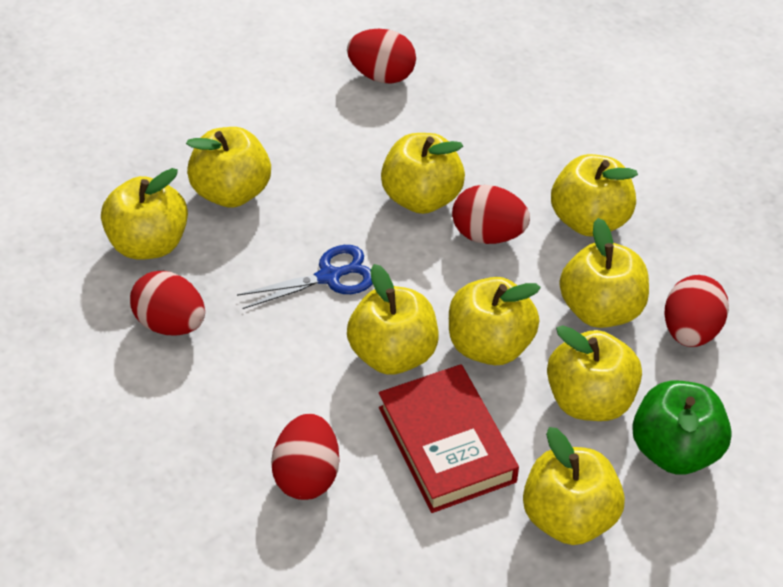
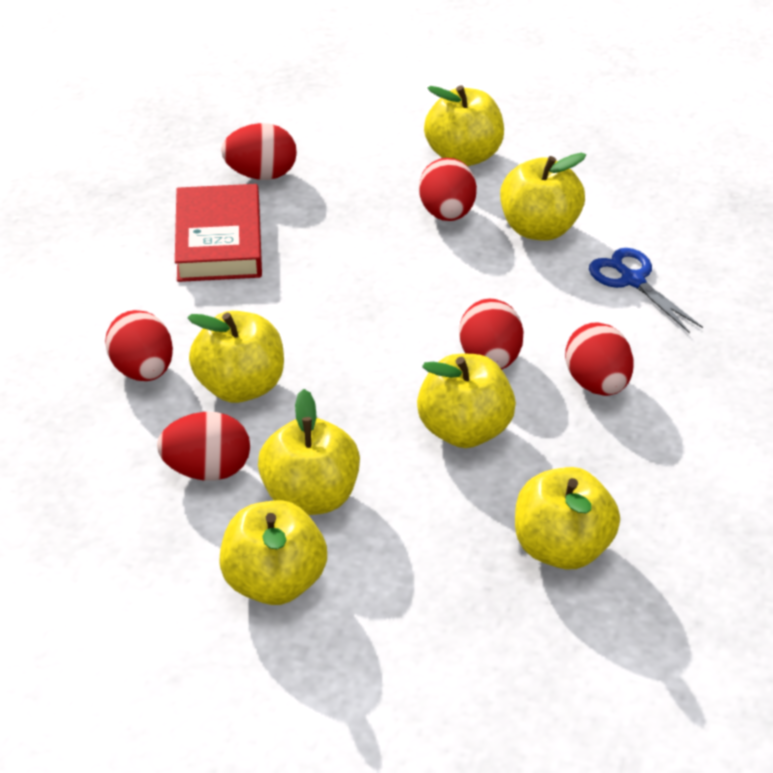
green apple: 1 -> 0
red egg: 5 -> 6
yellow apple: 9 -> 7

